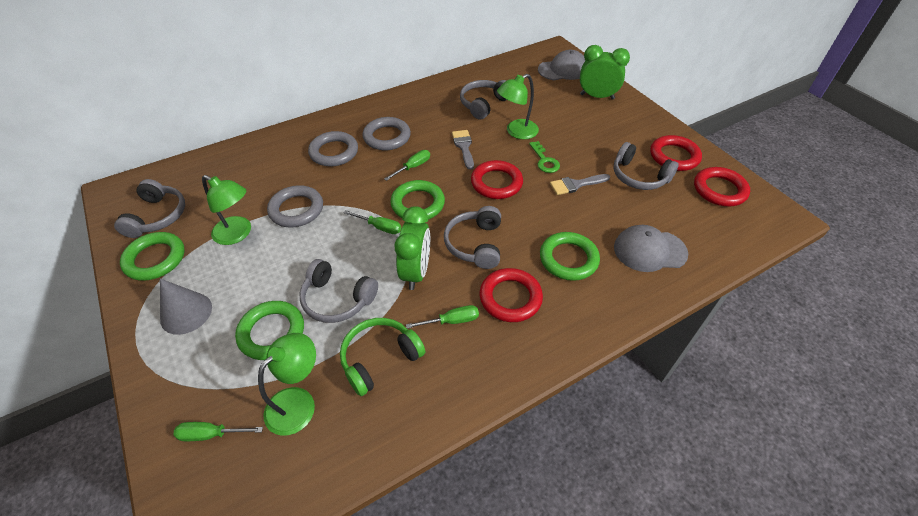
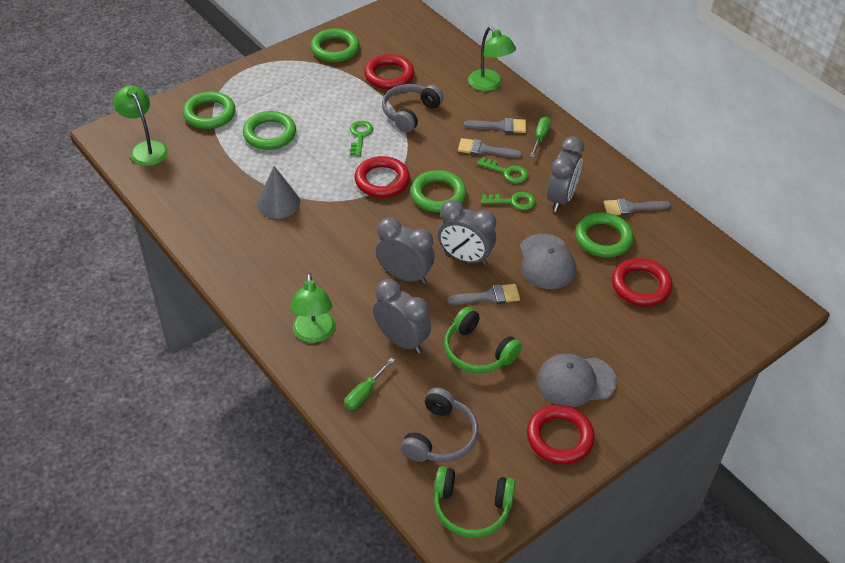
green clock: 2 -> 0
green headphones: 1 -> 2
green key: 1 -> 3
green ring: 4 -> 5
green screwdriver: 4 -> 2
grey brush: 2 -> 4
grey clock: 0 -> 4
grey headphones: 5 -> 2
grey ring: 3 -> 0

